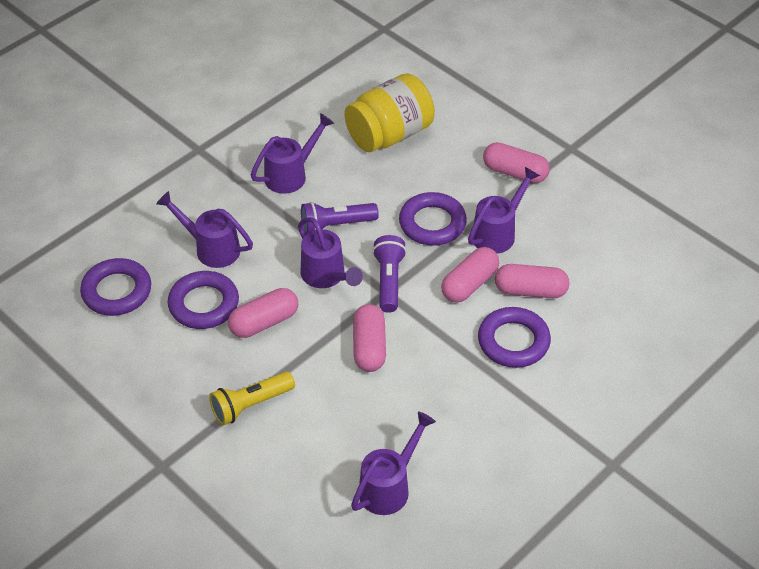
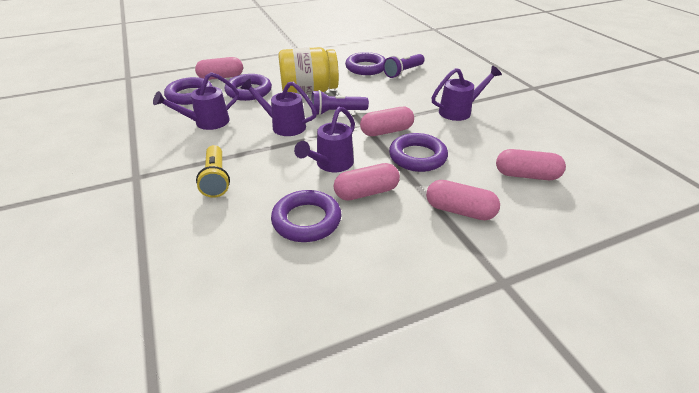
purple ring: 4 -> 5
purple watering can: 5 -> 4

